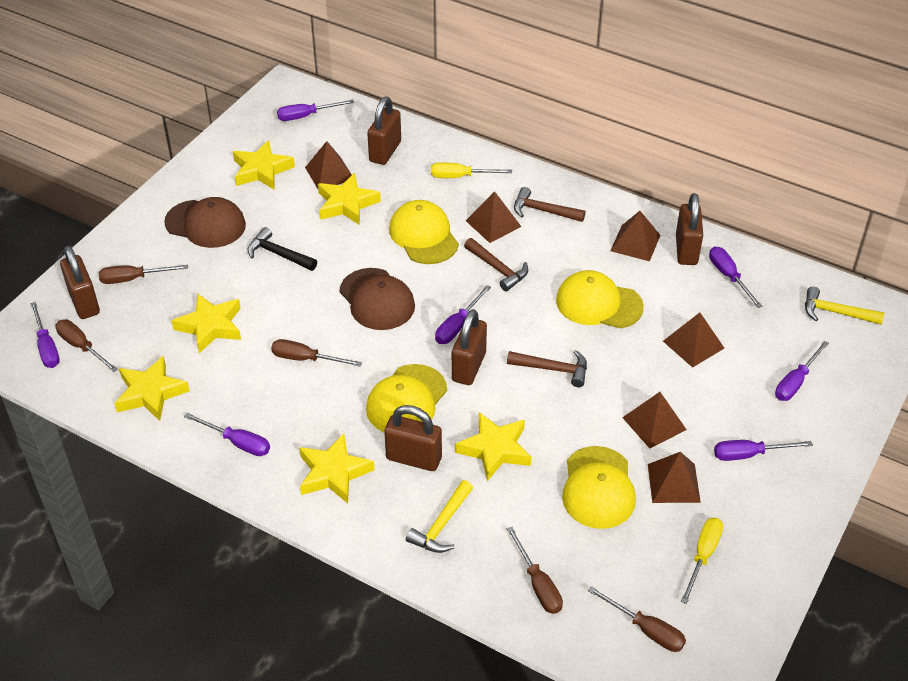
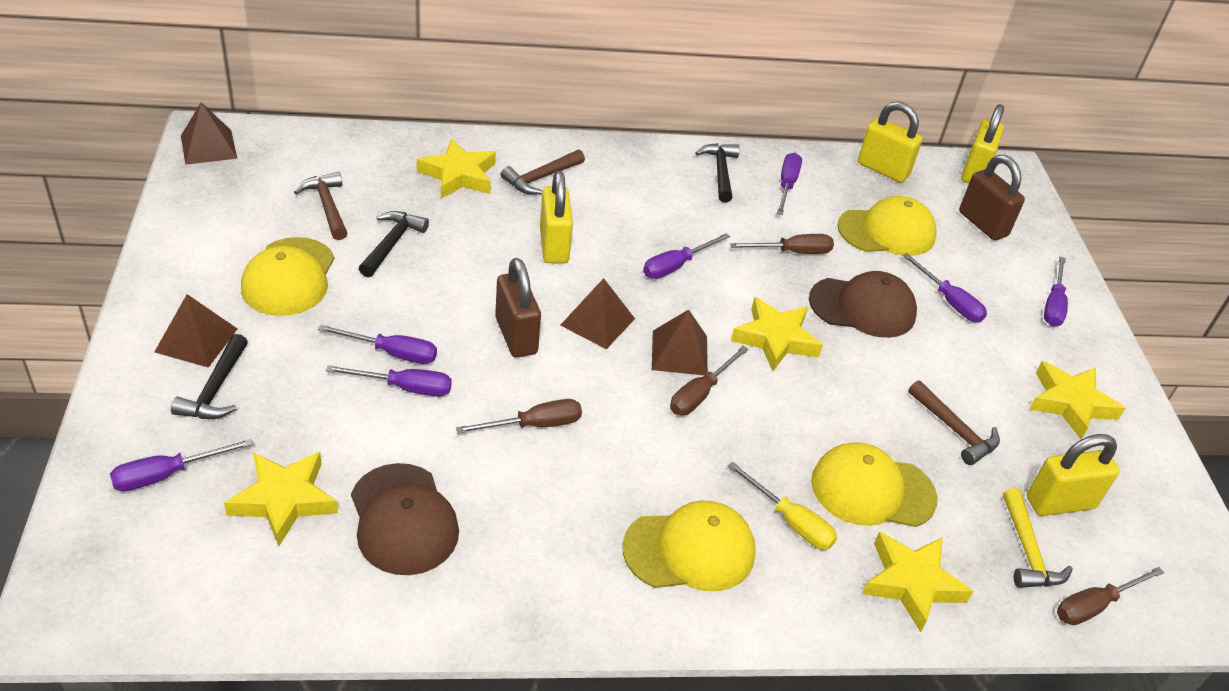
black hammer: 1 -> 3
brown padlock: 5 -> 2
brown pyramid: 6 -> 4
brown screwdriver: 5 -> 4
yellow hammer: 2 -> 1
yellow padlock: 0 -> 4
yellow screwdriver: 2 -> 1
yellow star: 6 -> 5

